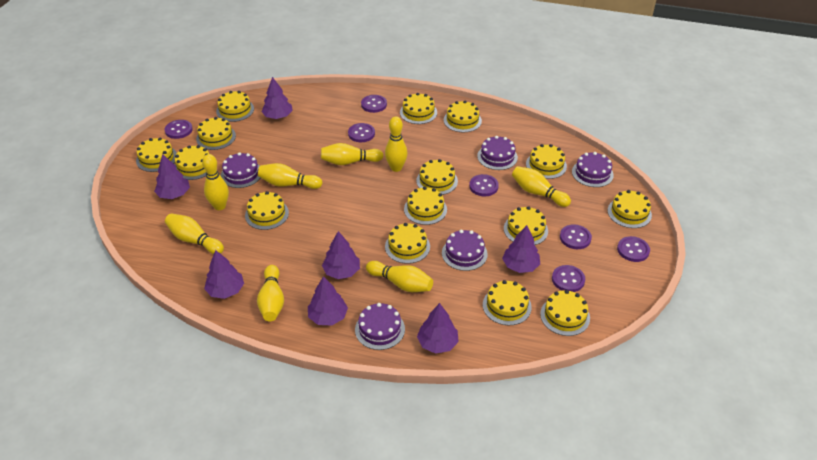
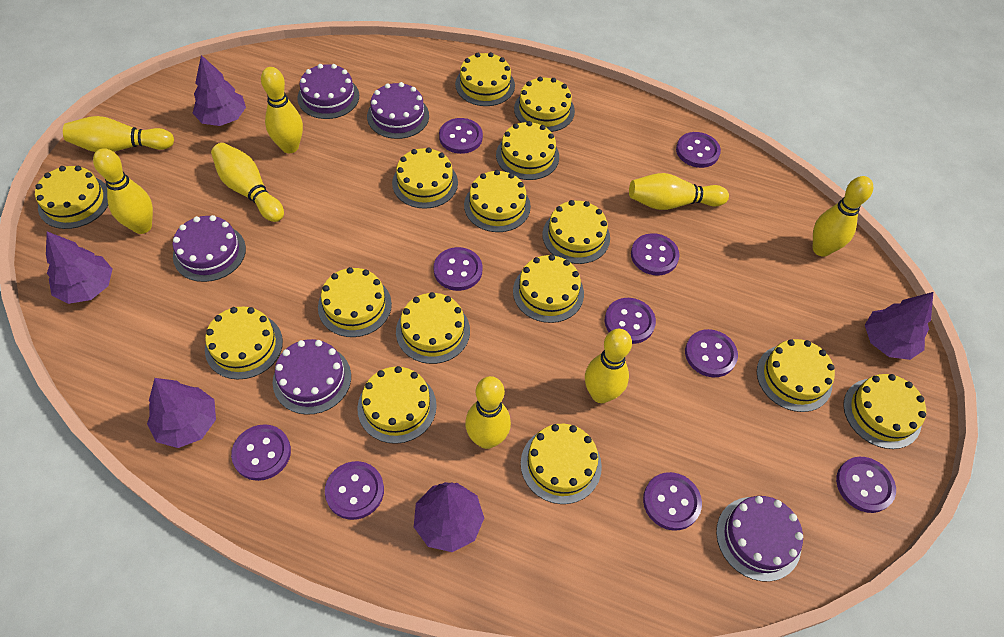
purple button: 7 -> 10
purple tree: 7 -> 5

